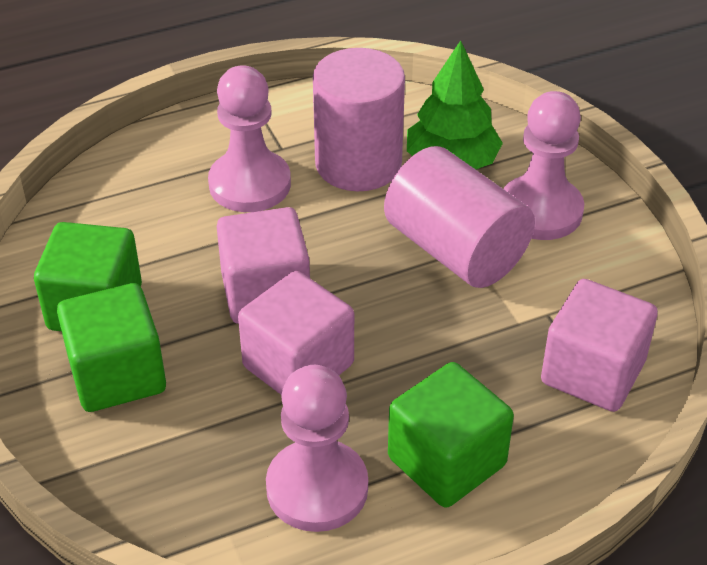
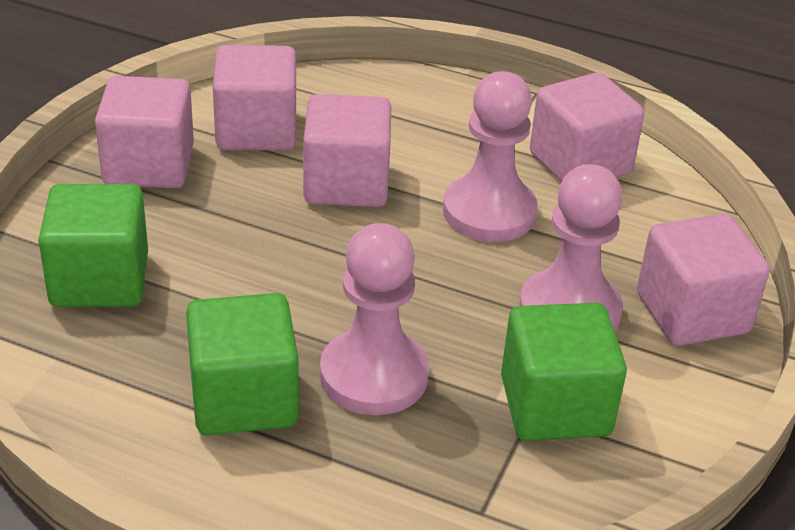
green tree: 1 -> 0
pink cube: 3 -> 5
pink cylinder: 2 -> 0

